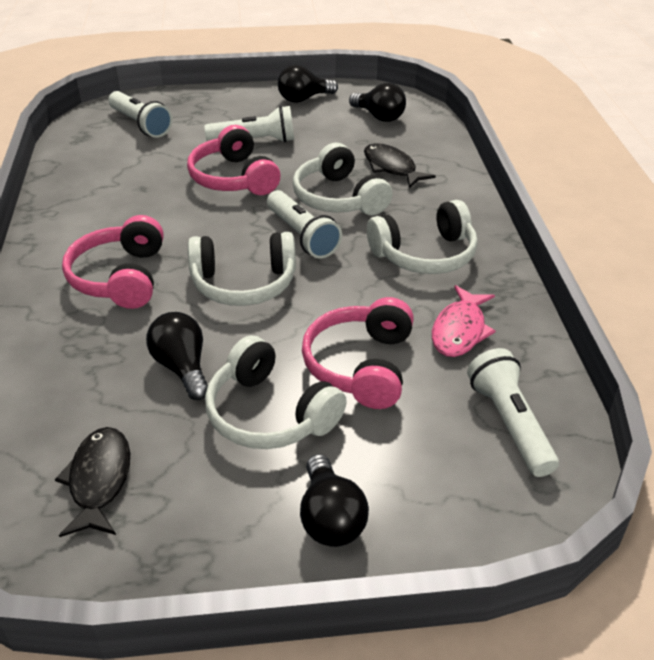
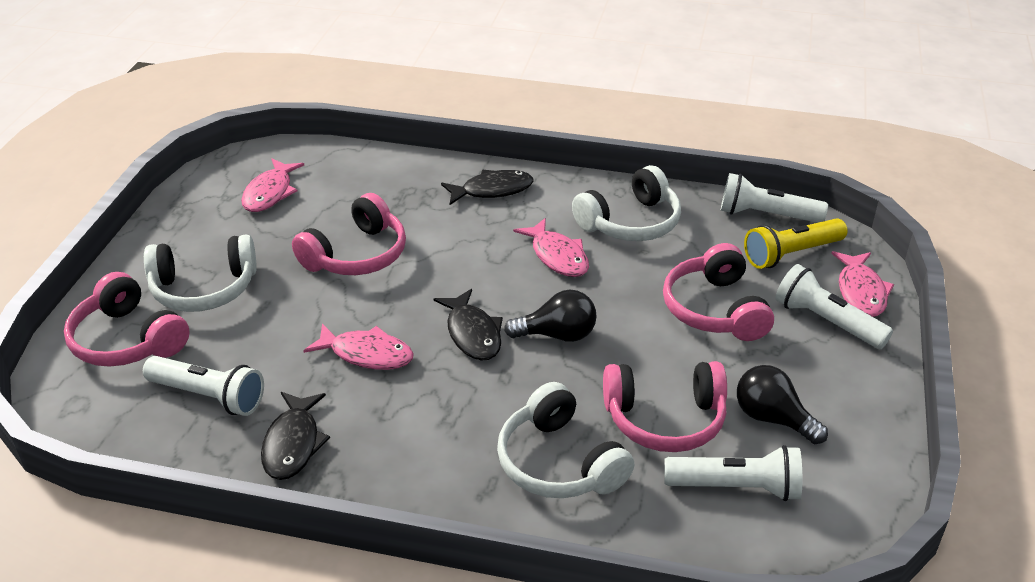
black fish: 2 -> 3
black light bulb: 4 -> 2
pink fish: 1 -> 4
pink headphones: 3 -> 4
white headphones: 4 -> 3
yellow flashlight: 0 -> 1

